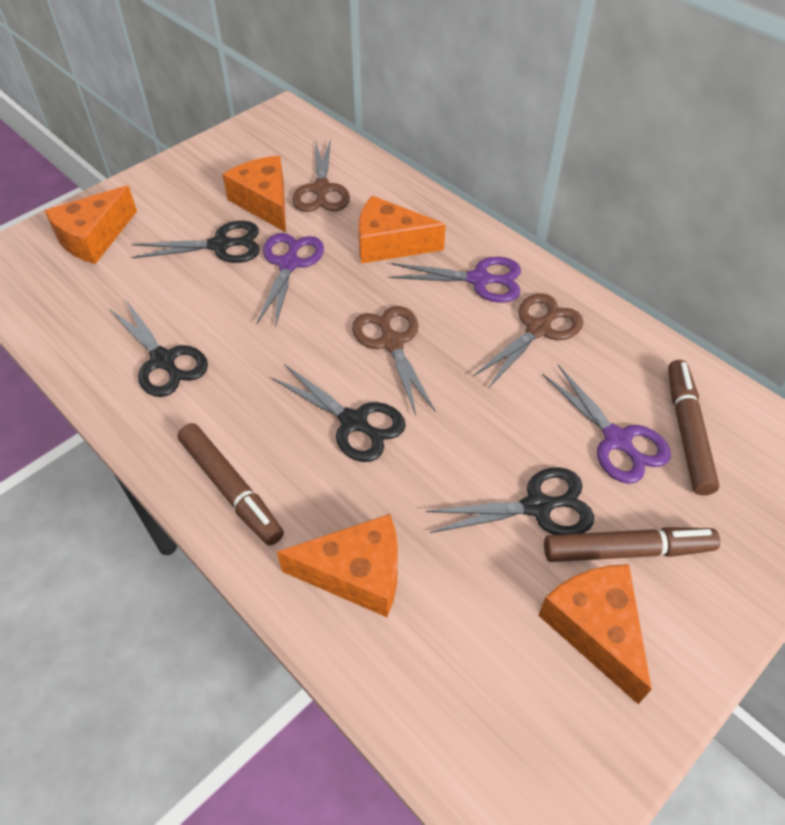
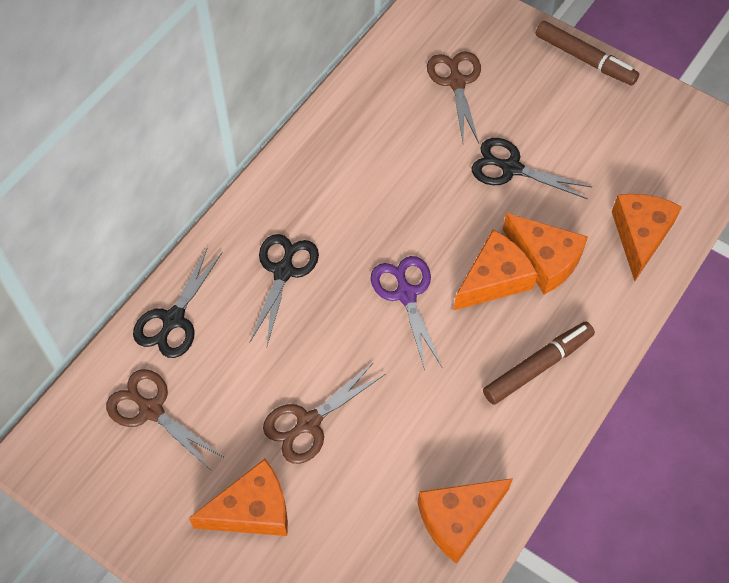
black scissors: 4 -> 3
brown marker: 3 -> 2
purple scissors: 3 -> 1

